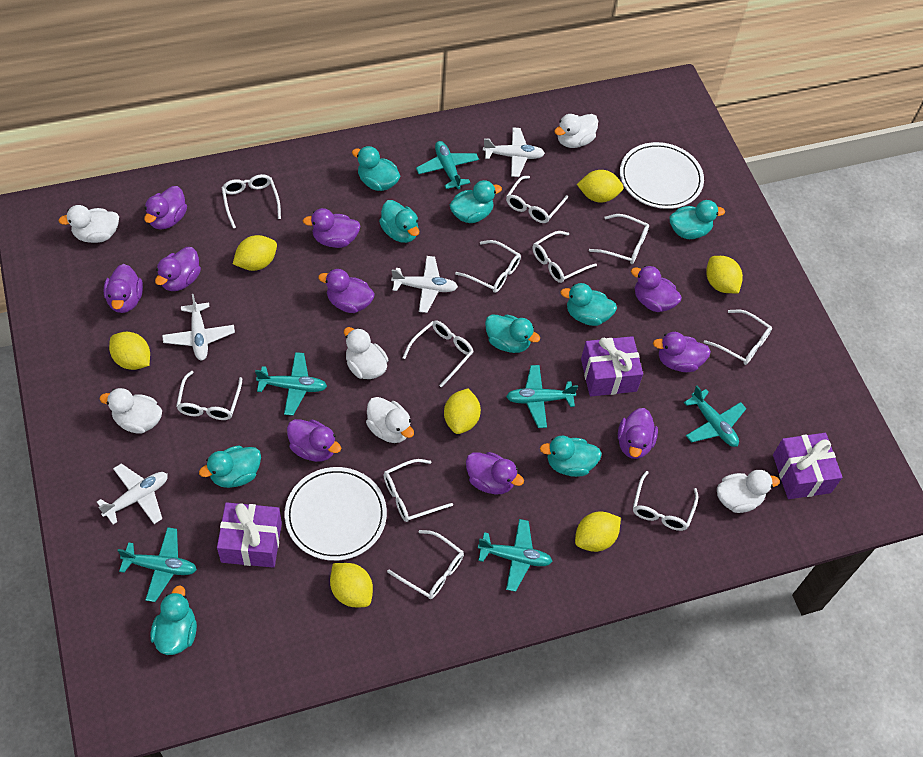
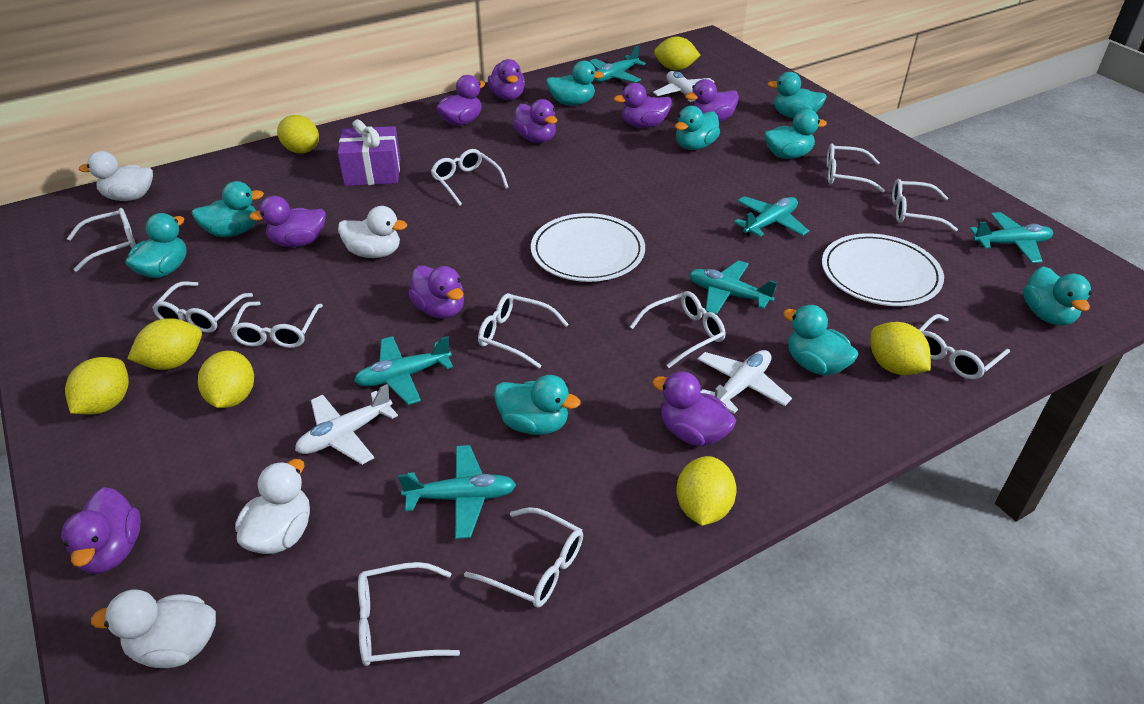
purple duck: 10 -> 9
purple gift: 3 -> 1
white duck: 6 -> 4
white plane: 4 -> 3

